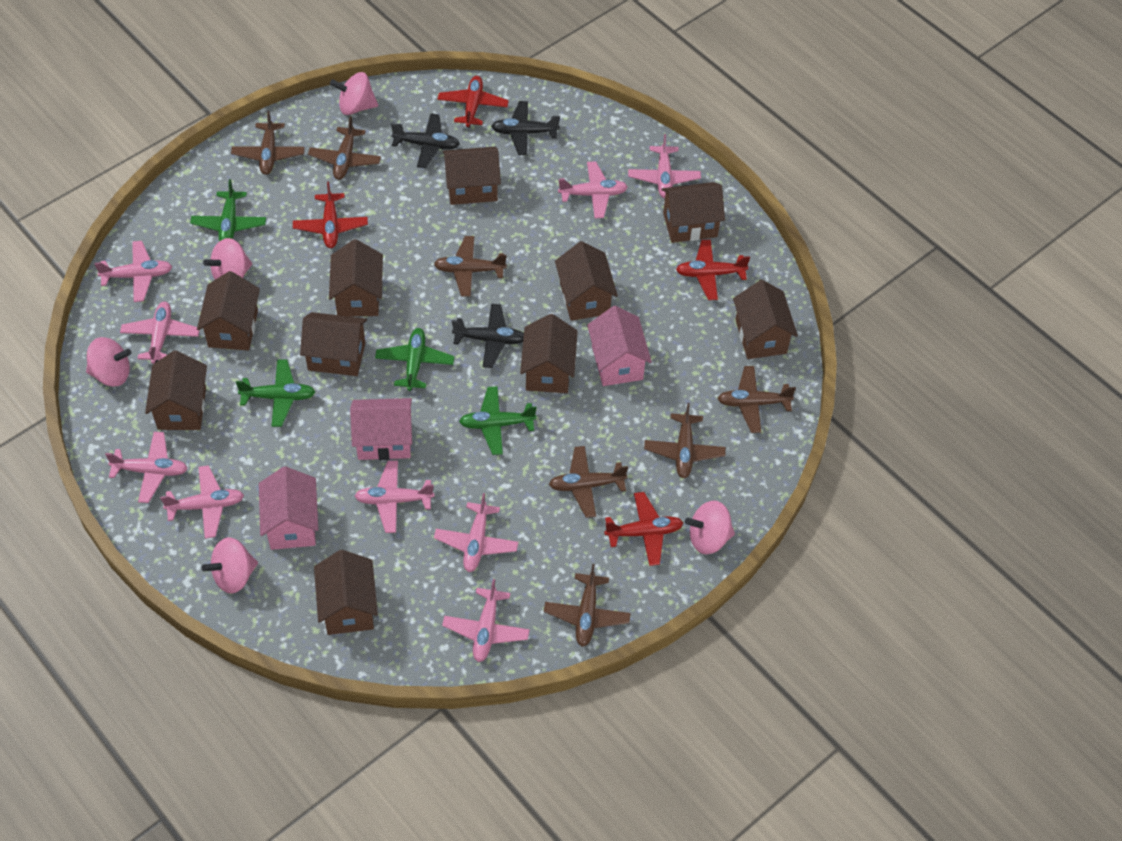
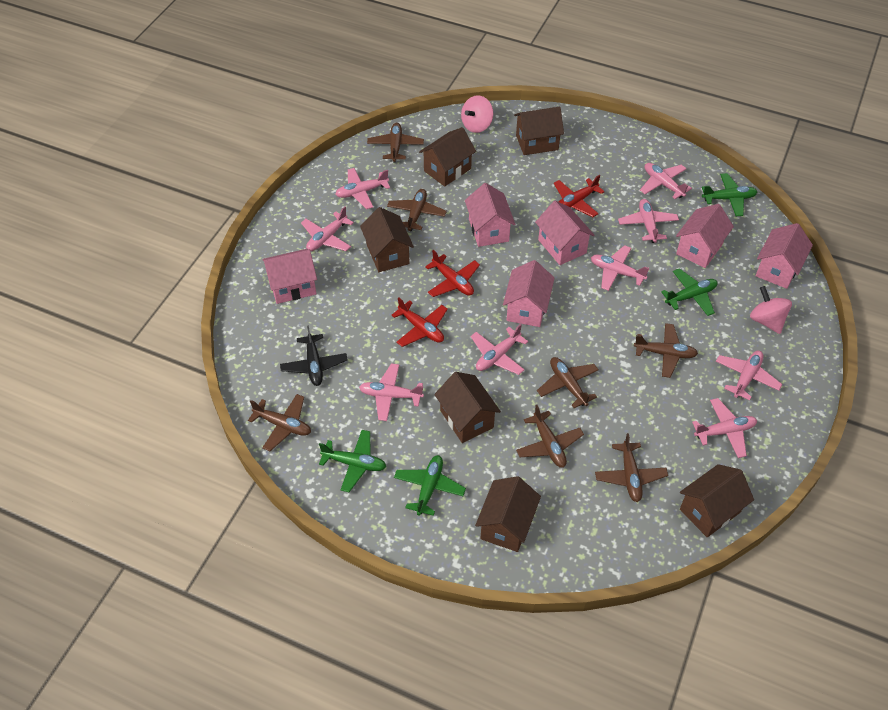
black plane: 3 -> 1
brown house: 10 -> 6
pink house: 3 -> 6
pink spinning top: 5 -> 2
red plane: 4 -> 3

